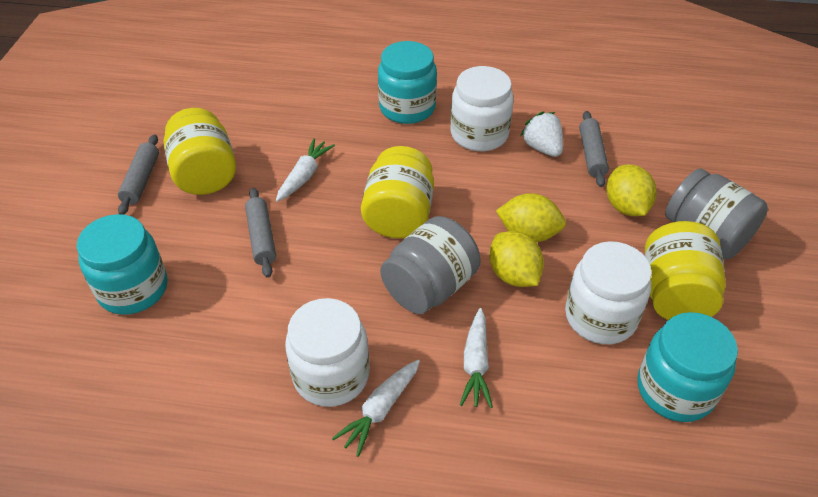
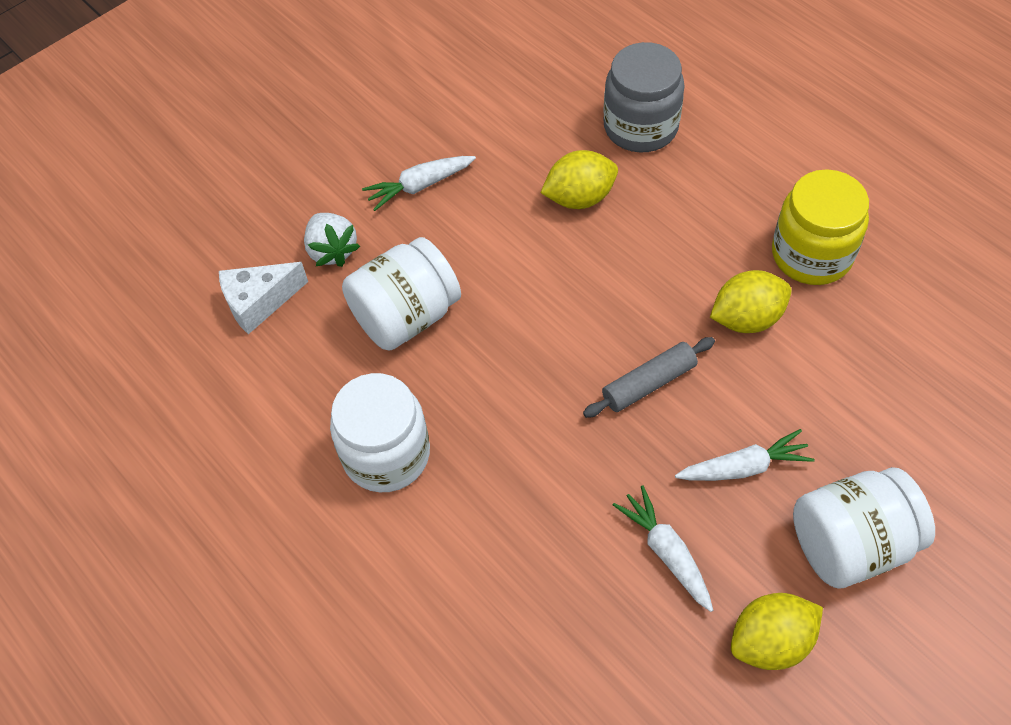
grey jar: 2 -> 1
grey rolling pin: 3 -> 1
turquoise jar: 3 -> 0
white cheese: 0 -> 1
yellow jar: 3 -> 1

